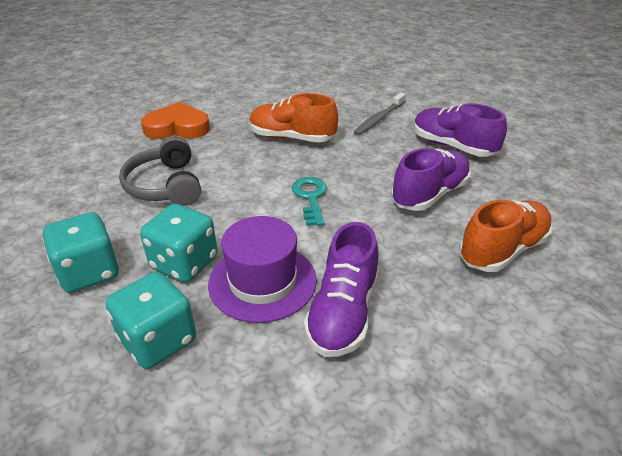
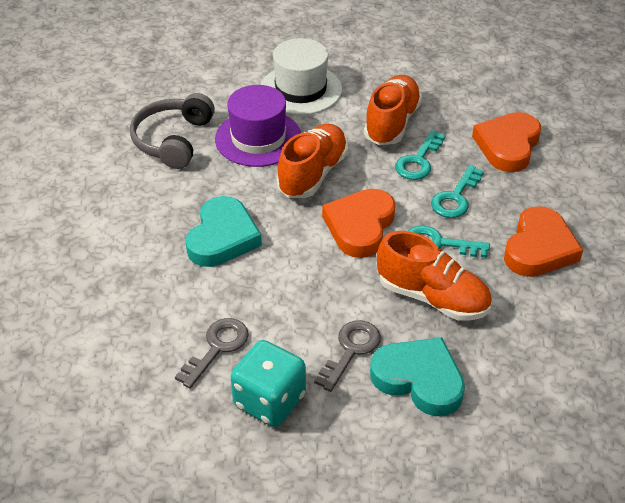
grey key: 0 -> 2
grey toothbrush: 1 -> 0
orange heart: 1 -> 3
orange shoe: 2 -> 3
purple shoe: 3 -> 0
turquoise dice: 3 -> 1
turquoise heart: 0 -> 2
turquoise key: 1 -> 3
white hat: 0 -> 1

